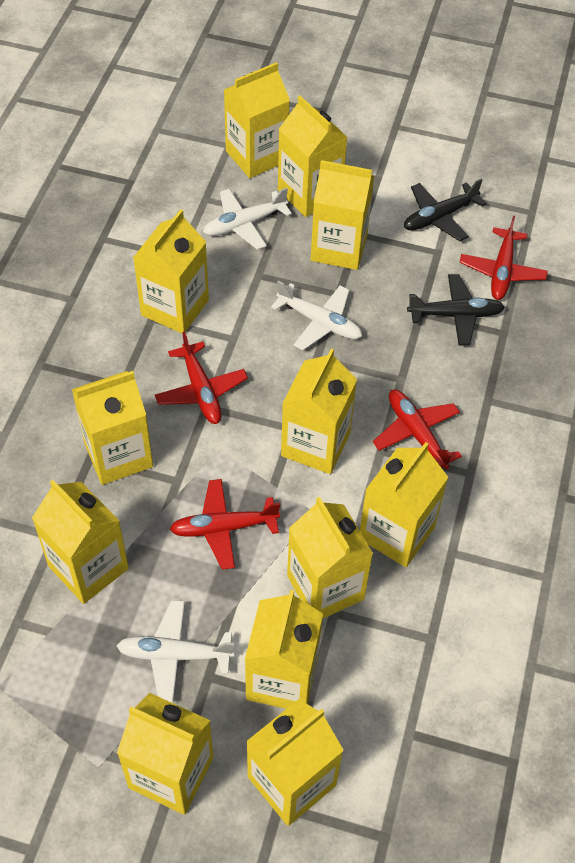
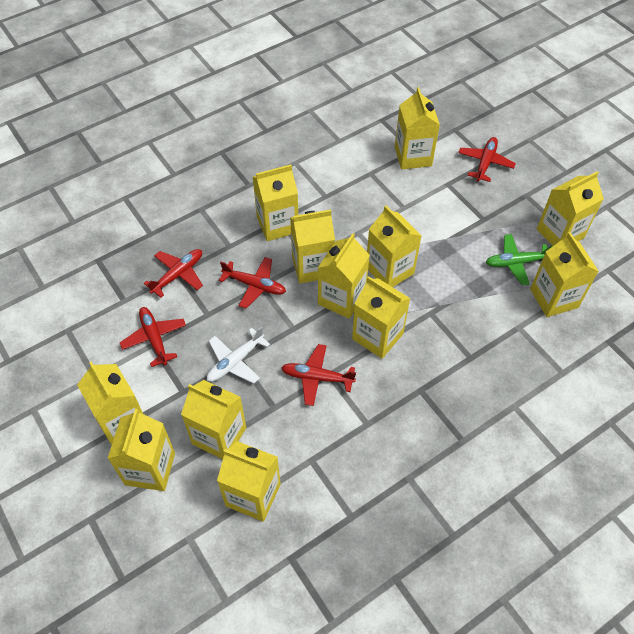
black plane: 2 -> 0
green plane: 0 -> 1
red plane: 4 -> 5
white plane: 3 -> 1

